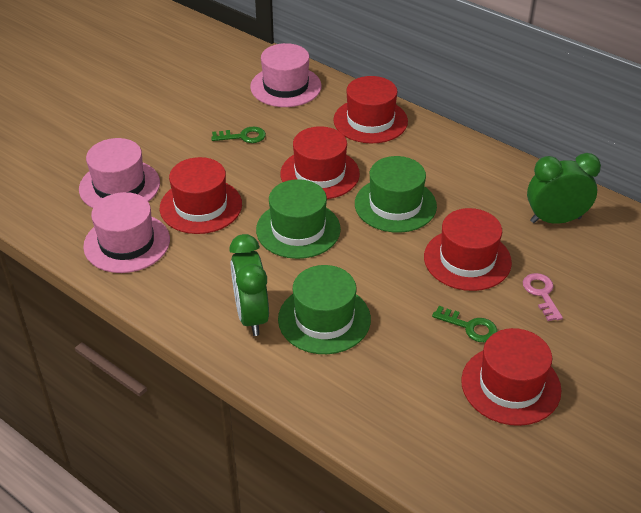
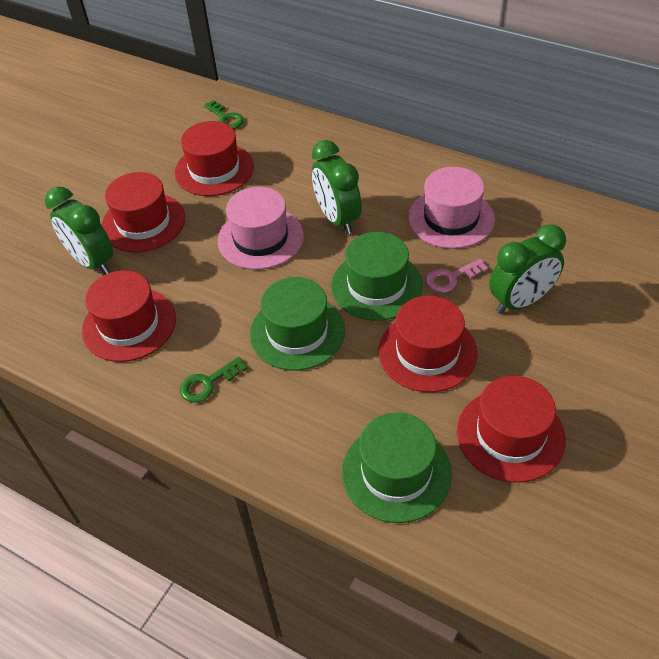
green clock: 2 -> 3
pink hat: 3 -> 2

